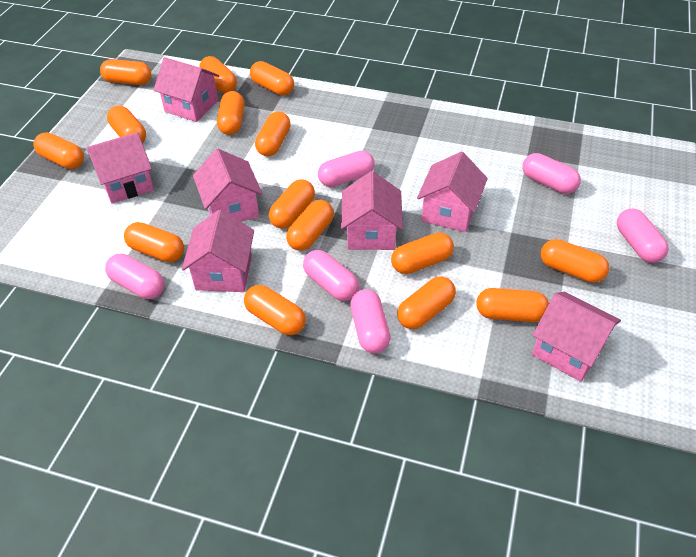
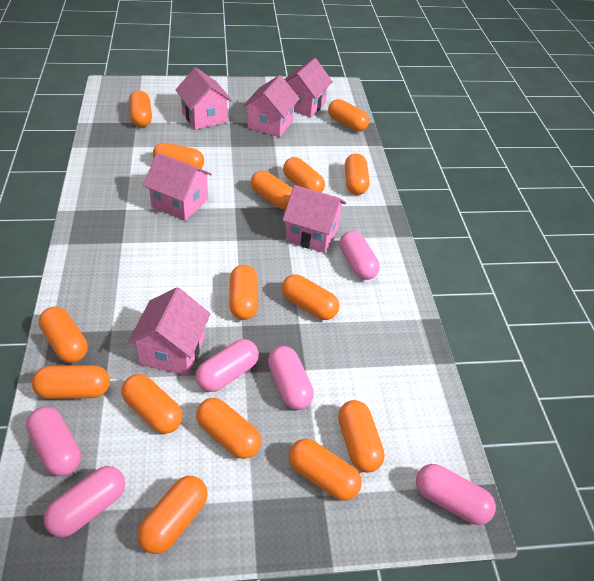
pink house: 7 -> 6

